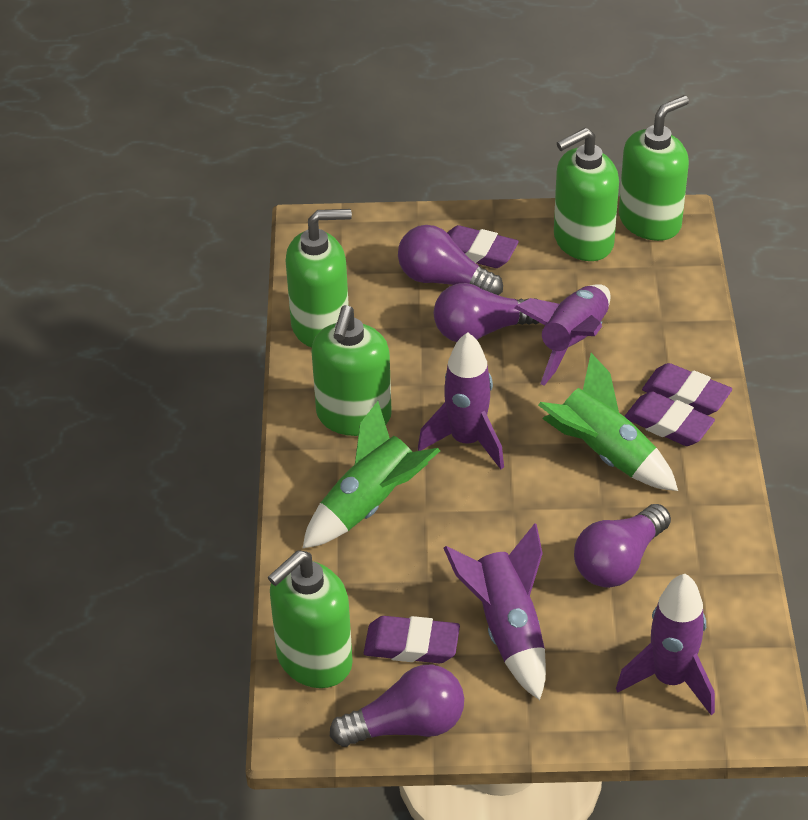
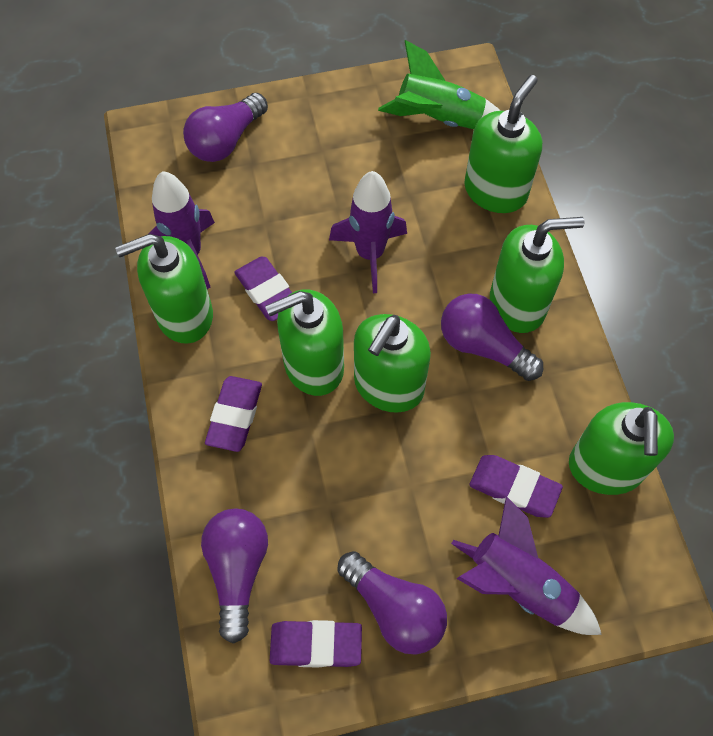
green rocket: 2 -> 1
green soap dispenser: 5 -> 6
purple rocket: 4 -> 3

